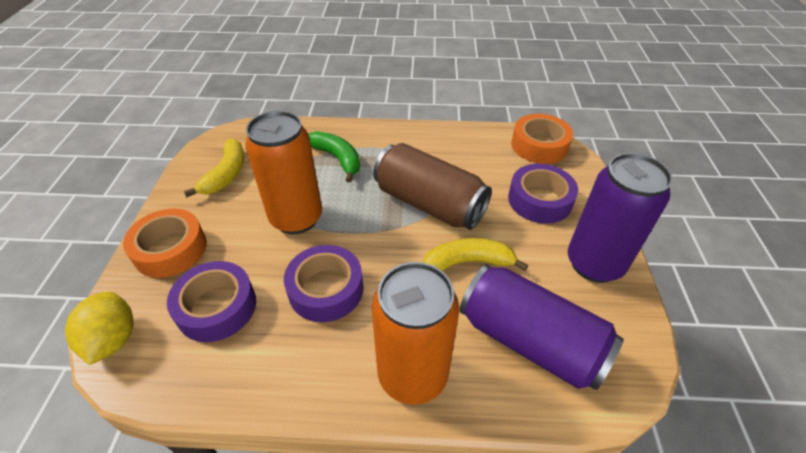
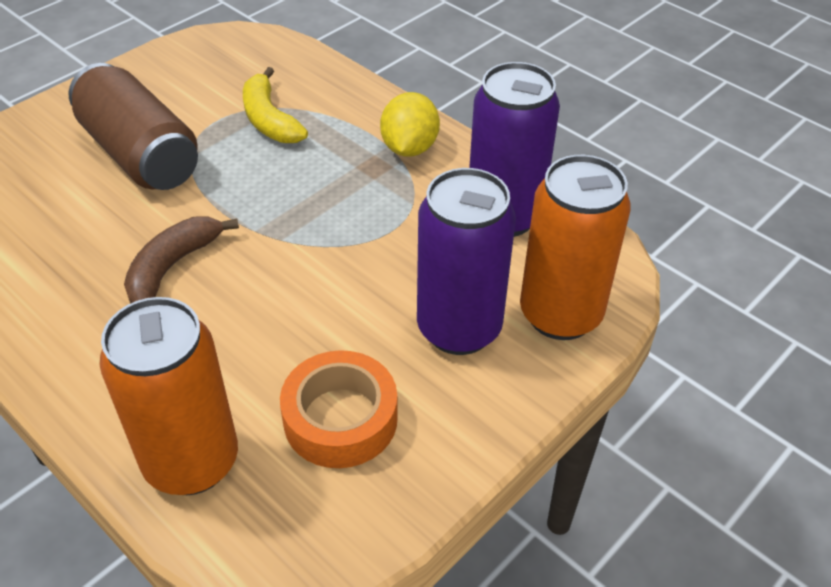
brown banana: 0 -> 1
green banana: 1 -> 0
orange tape: 2 -> 1
purple tape: 3 -> 0
yellow banana: 2 -> 1

